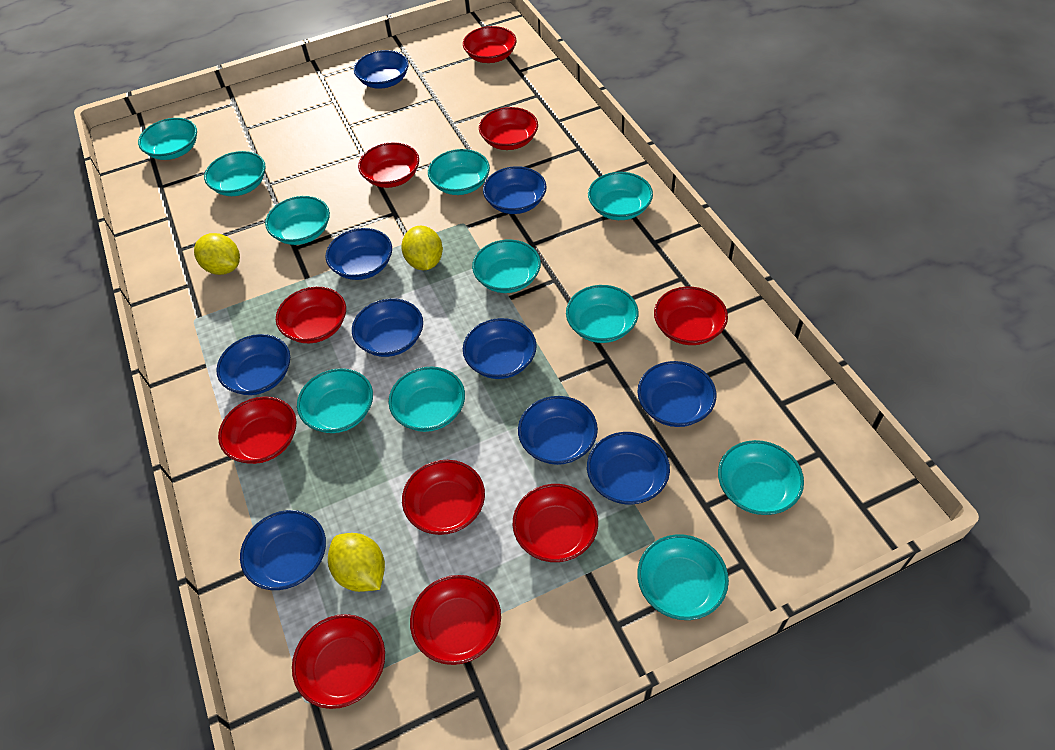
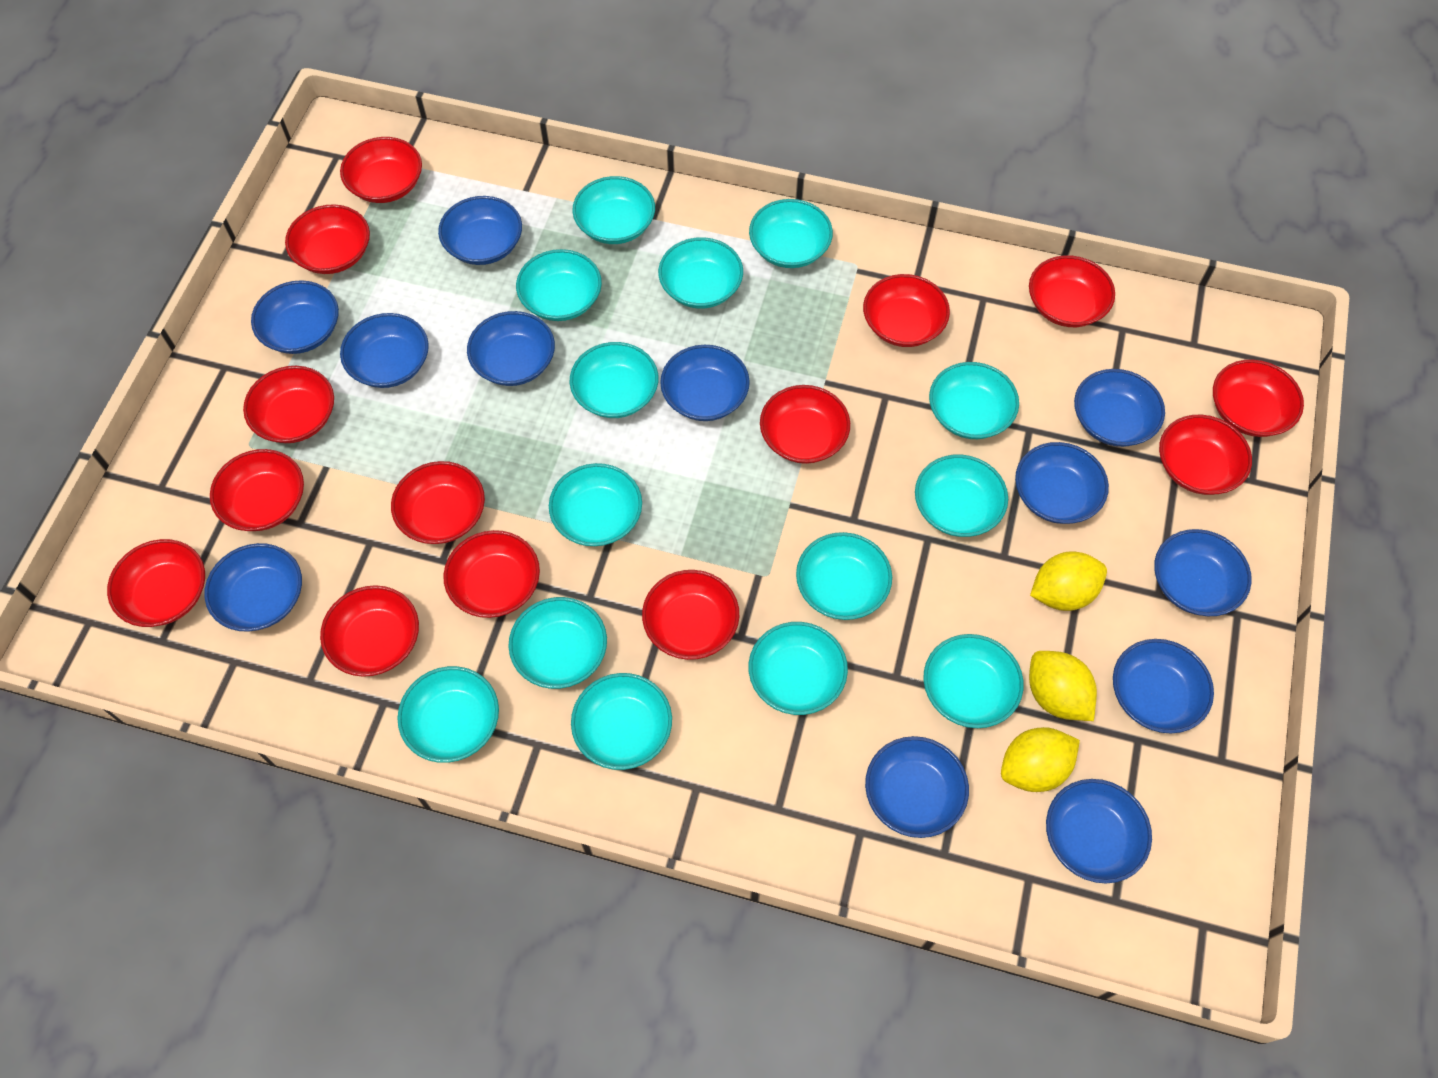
blue bowl: 10 -> 12
red bowl: 10 -> 14
turquoise bowl: 11 -> 14

